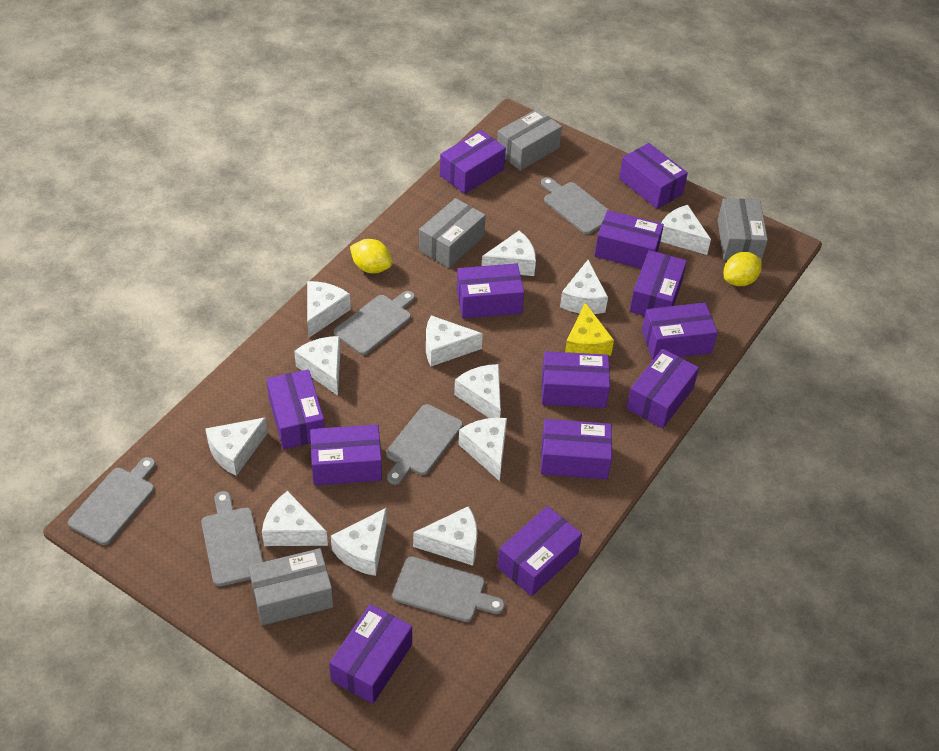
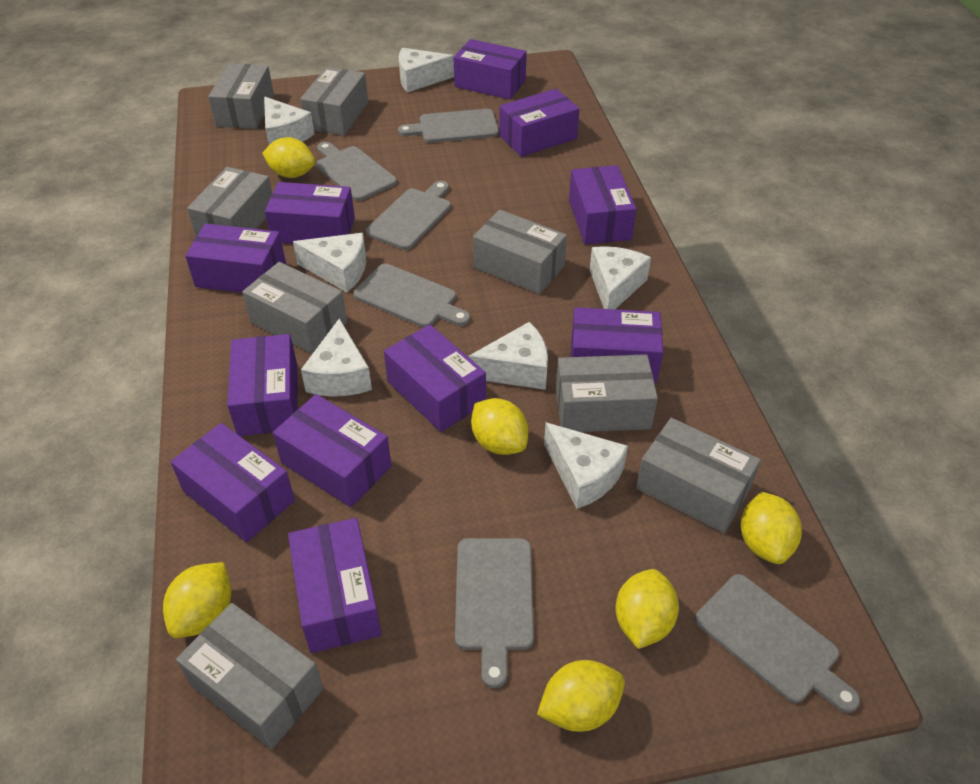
grey box: 4 -> 8
purple box: 13 -> 11
white cheese: 12 -> 7
yellow cheese: 1 -> 0
yellow lemon: 2 -> 6

